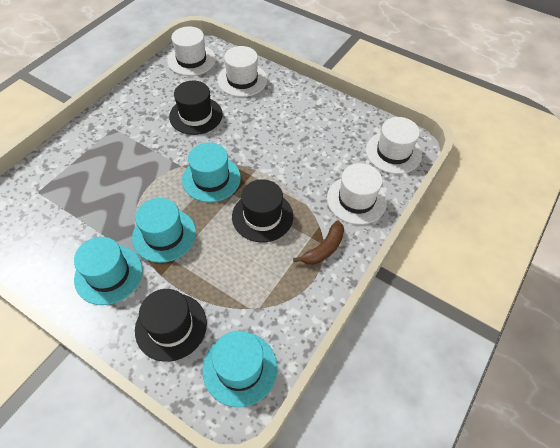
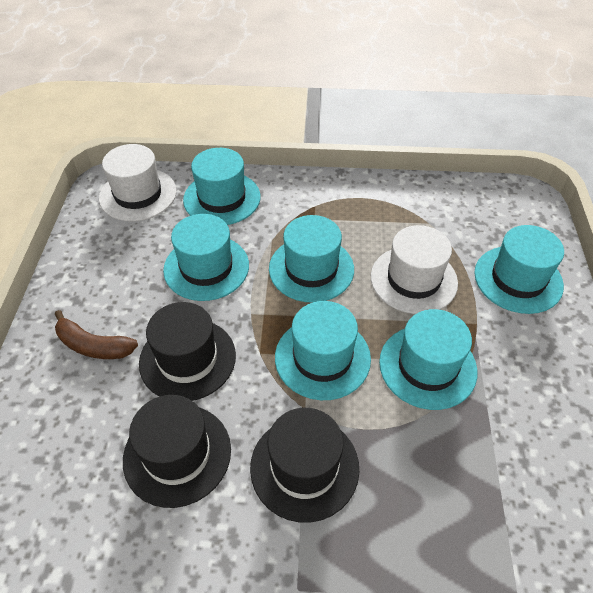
turquoise hat: 4 -> 6
white hat: 4 -> 2

